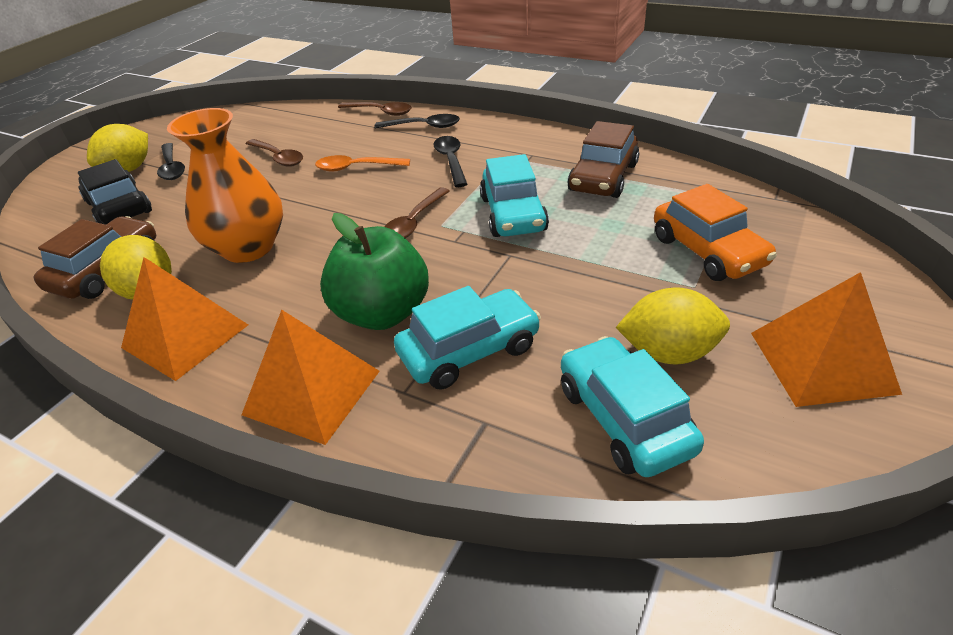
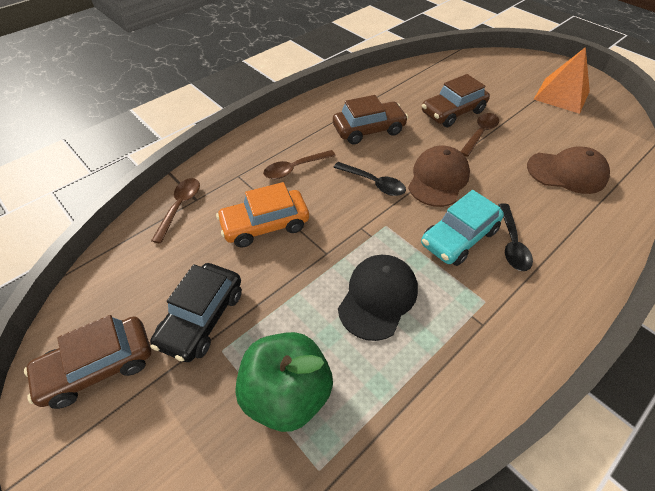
black cap: 0 -> 1
black spoon: 3 -> 2
brown cap: 0 -> 2
brown car: 2 -> 3
orange pyramid: 3 -> 1
orange spoon: 1 -> 0
orange vase: 1 -> 0
turquoise car: 3 -> 1
yellow lemon: 3 -> 0

